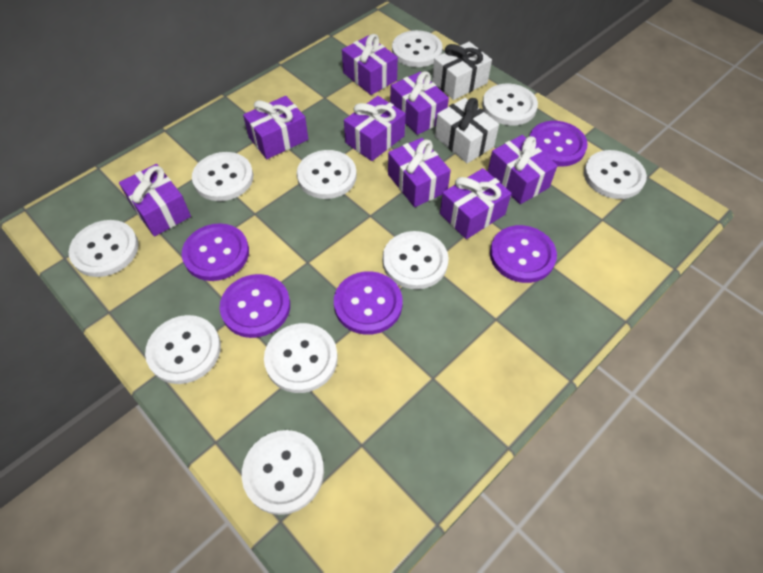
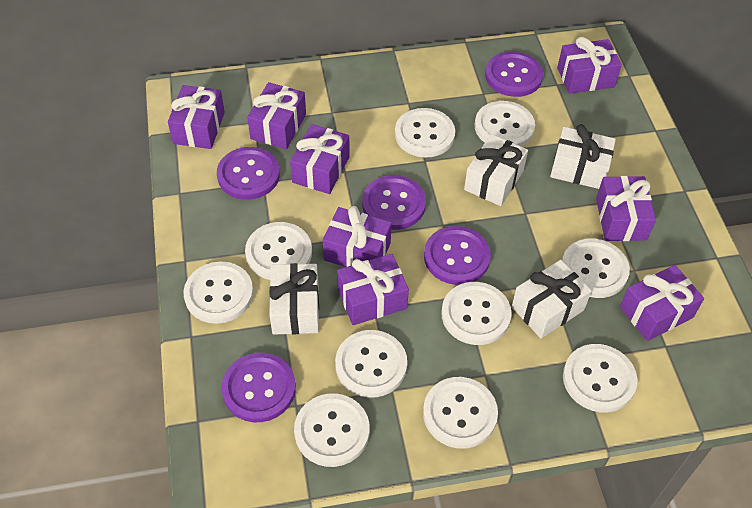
white gift: 2 -> 4

